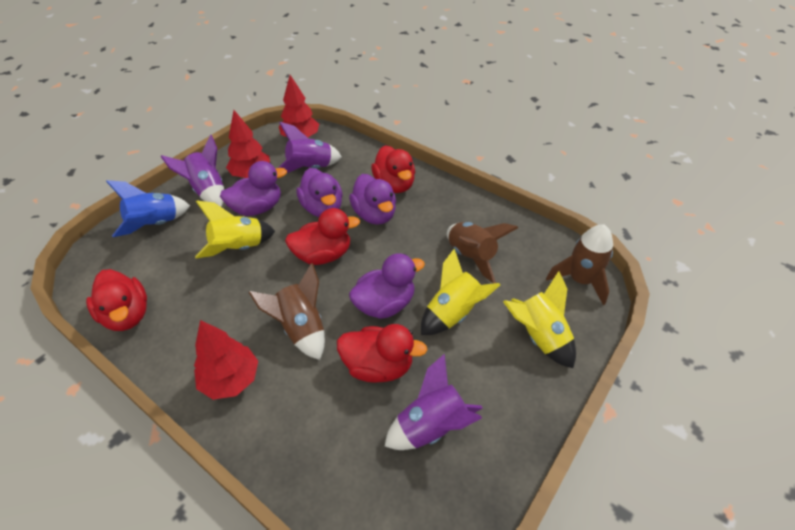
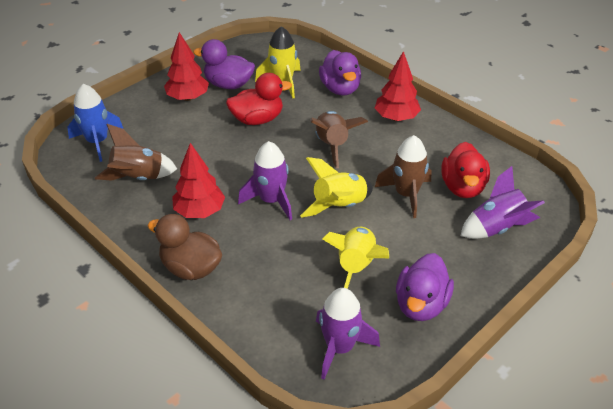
brown duck: 0 -> 1
purple duck: 4 -> 3
red duck: 4 -> 2

